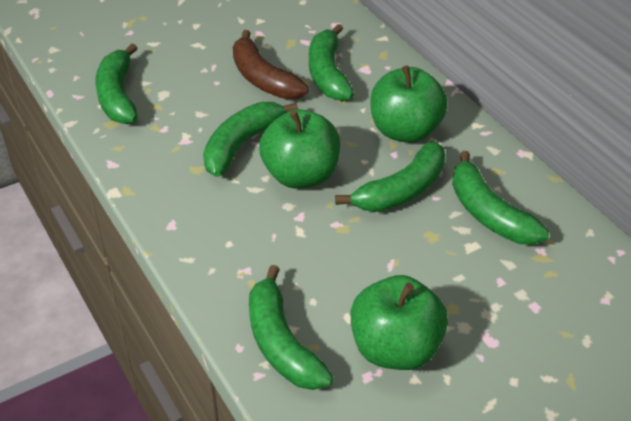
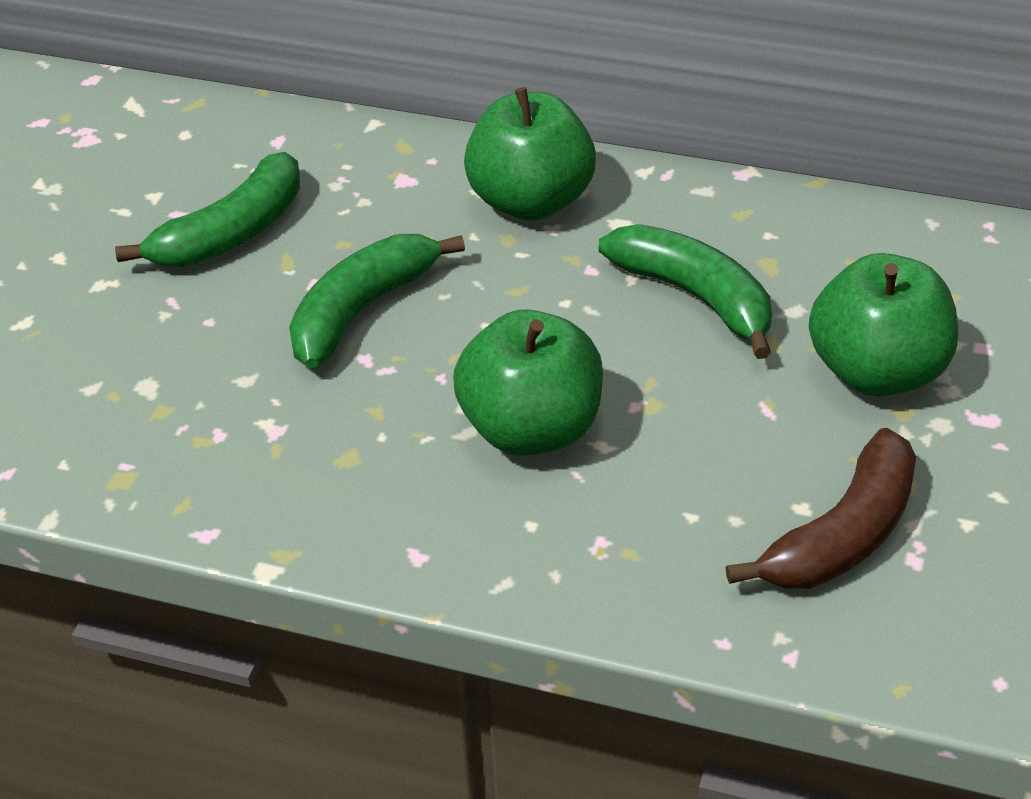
green banana: 6 -> 3

